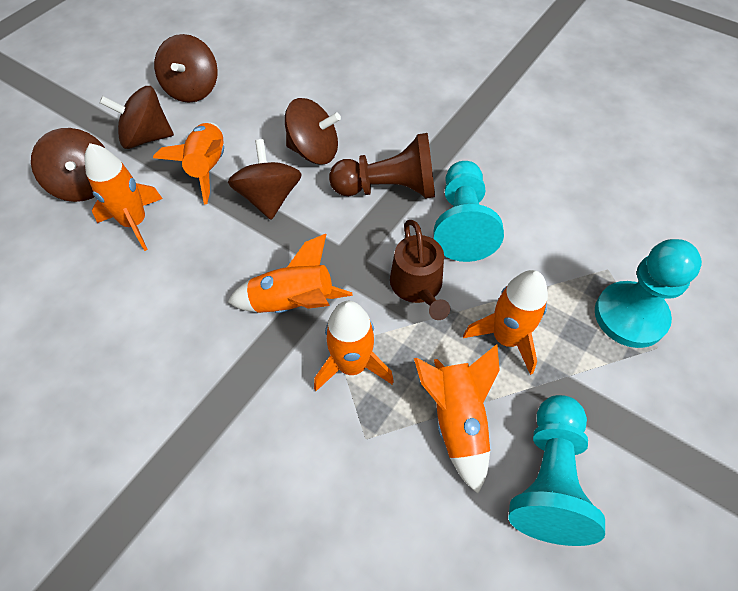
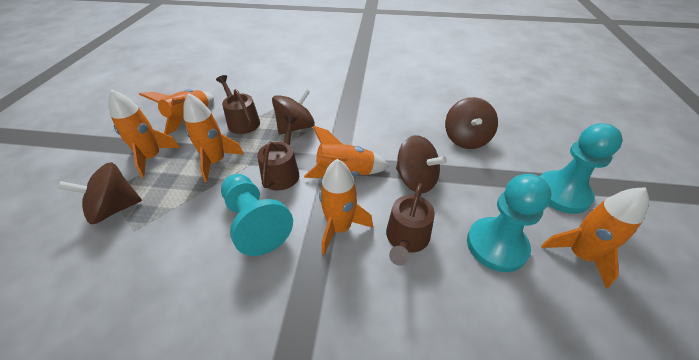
brown pawn: 1 -> 0
brown spinning top: 5 -> 4
brown watering can: 1 -> 3

